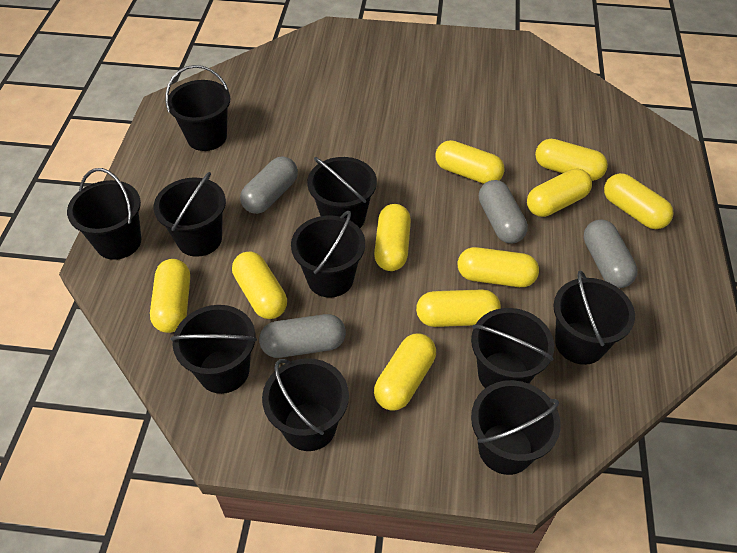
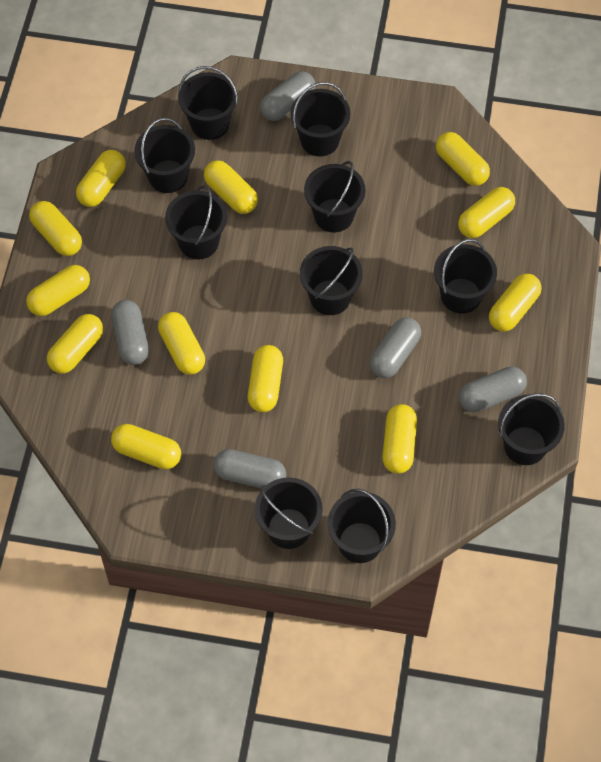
grey capsule: 4 -> 5
yellow capsule: 10 -> 12

